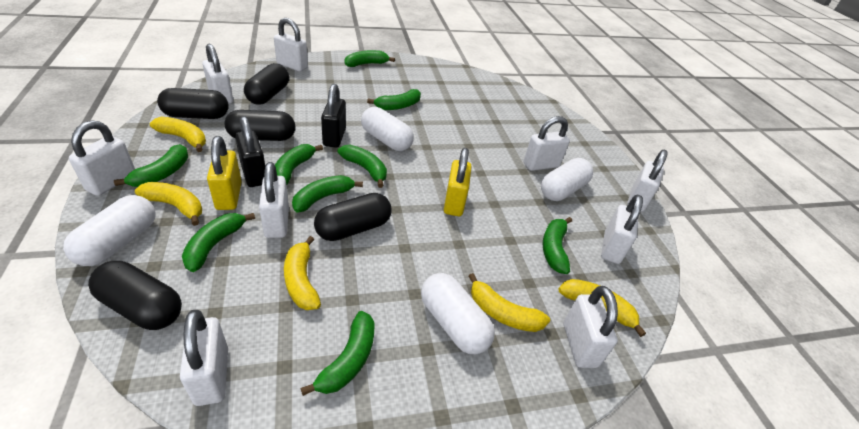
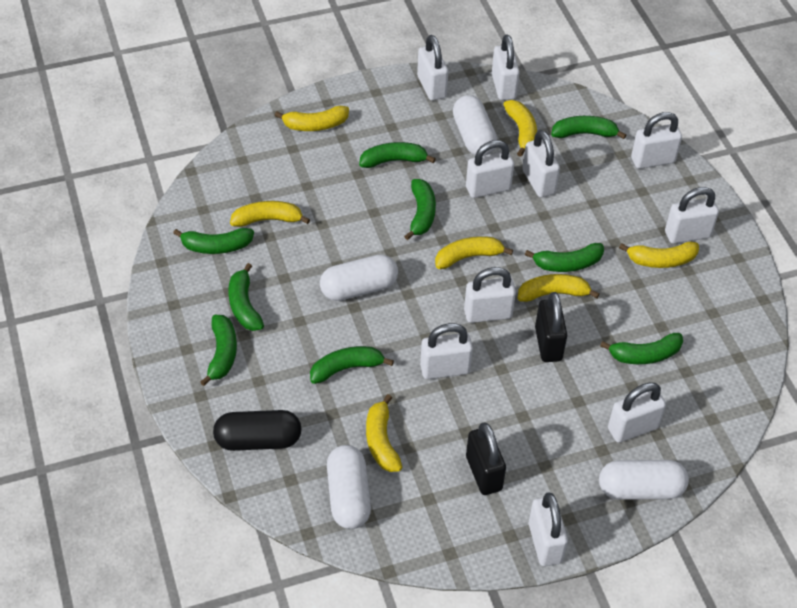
black capsule: 5 -> 1
white padlock: 9 -> 10
yellow banana: 5 -> 7
yellow padlock: 2 -> 0

